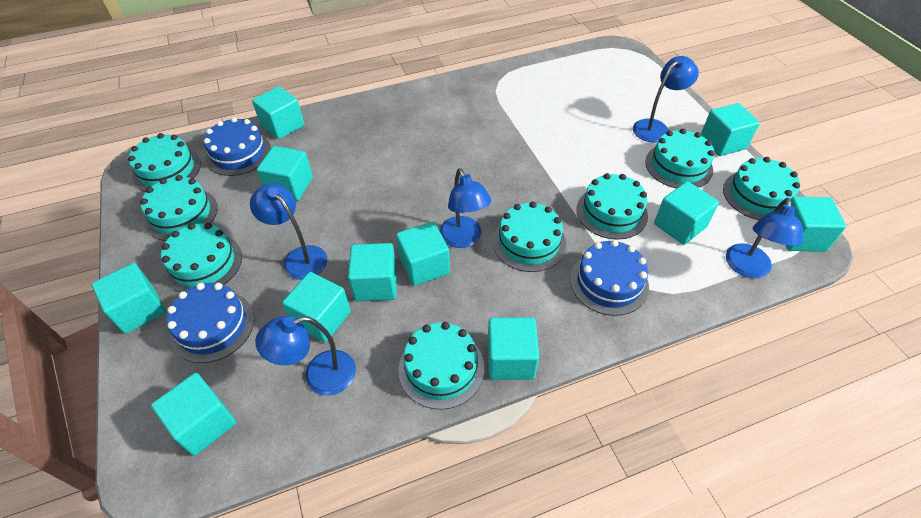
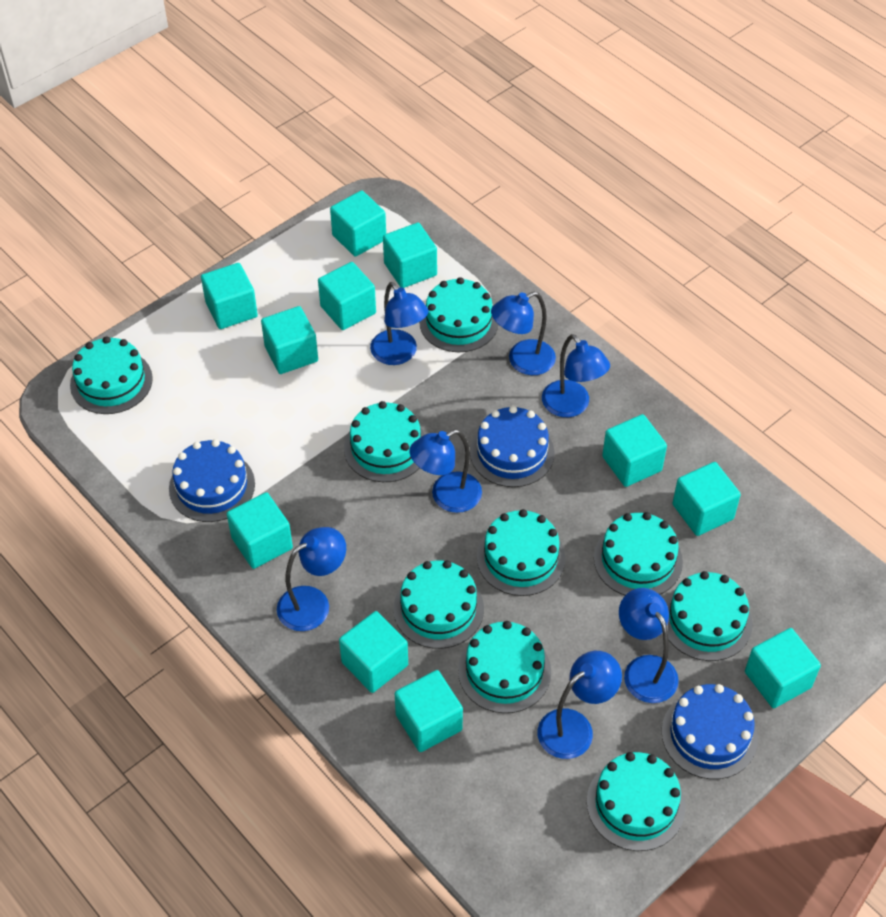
blue lamp: 5 -> 7
turquoise cake: 8 -> 9

